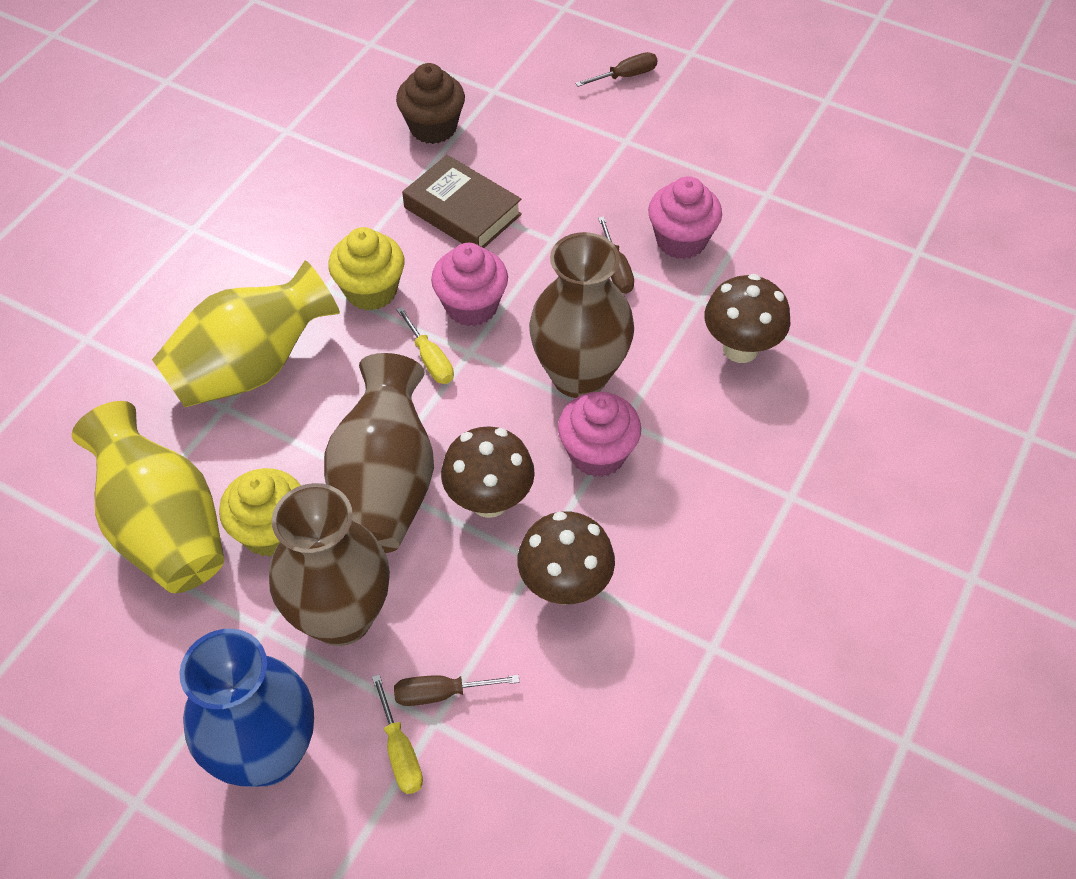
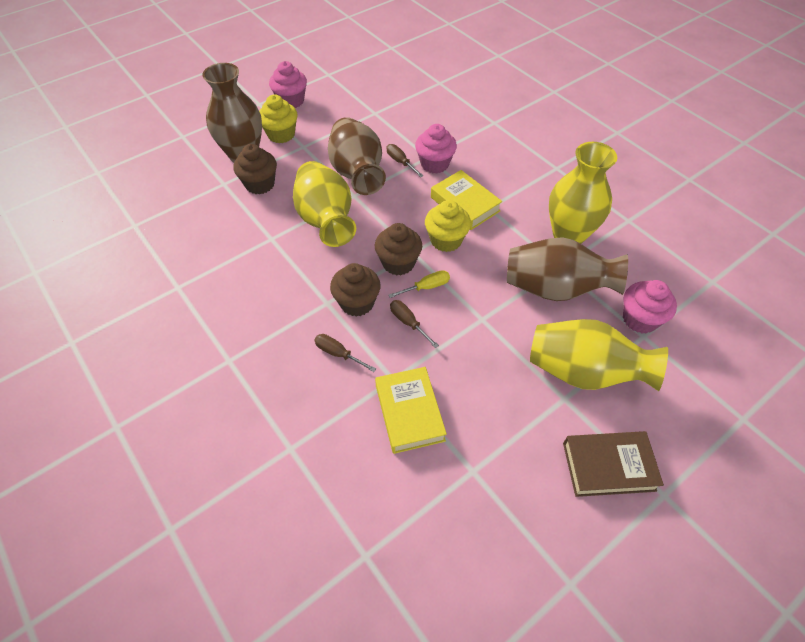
blue vase: 1 -> 0
brown cupcake: 1 -> 3
brown mushroom: 3 -> 0
yellow book: 0 -> 2
yellow screwdriver: 2 -> 1
yellow vase: 2 -> 3

